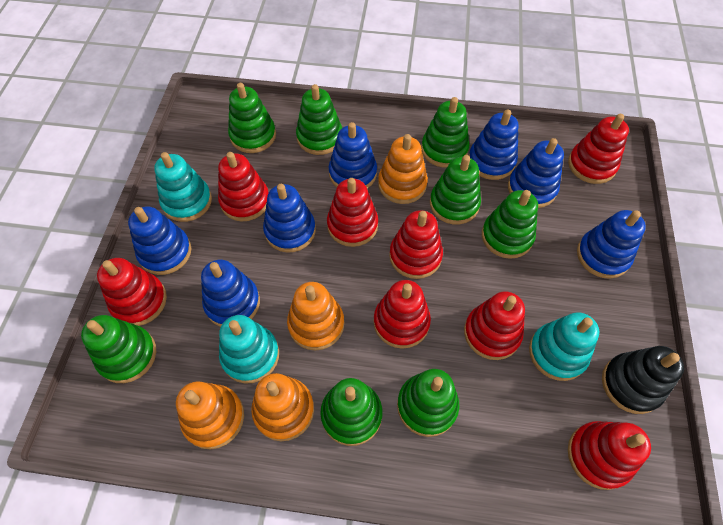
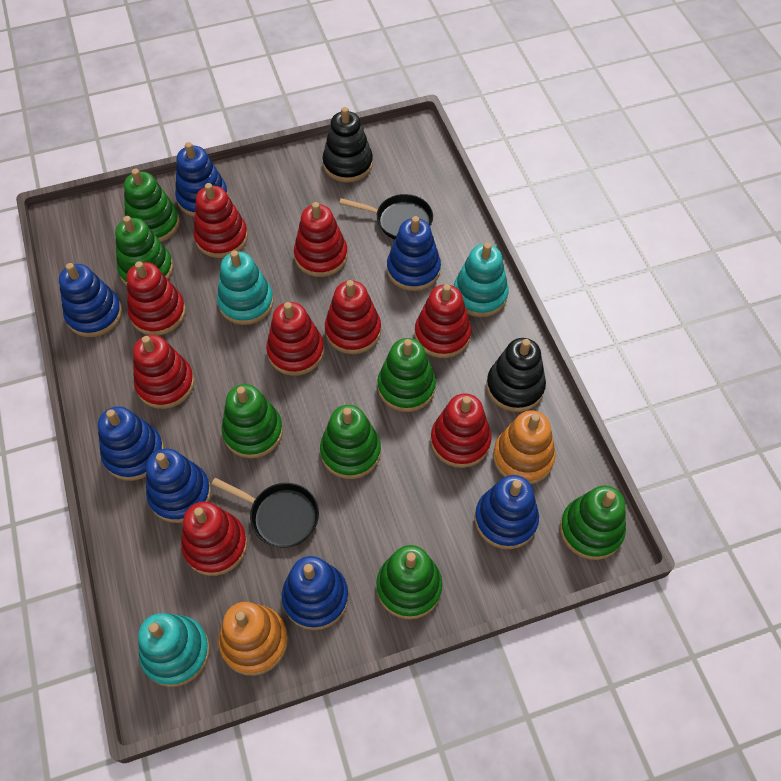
black pan: 0 -> 2
black stacking toy: 1 -> 2
green stacking toy: 8 -> 7
orange stacking toy: 4 -> 2
red stacking toy: 8 -> 9

